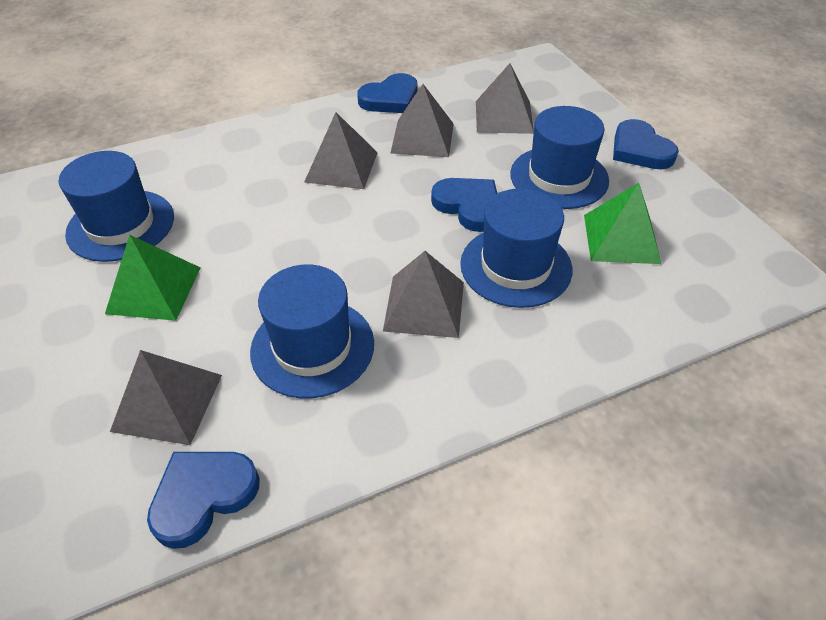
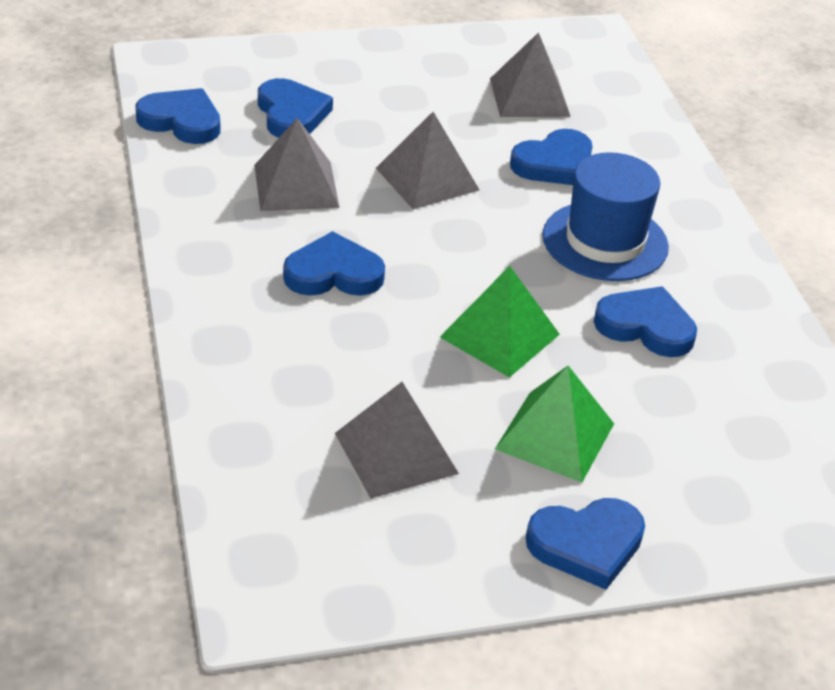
blue hat: 4 -> 1
blue heart: 4 -> 6
grey pyramid: 5 -> 4

